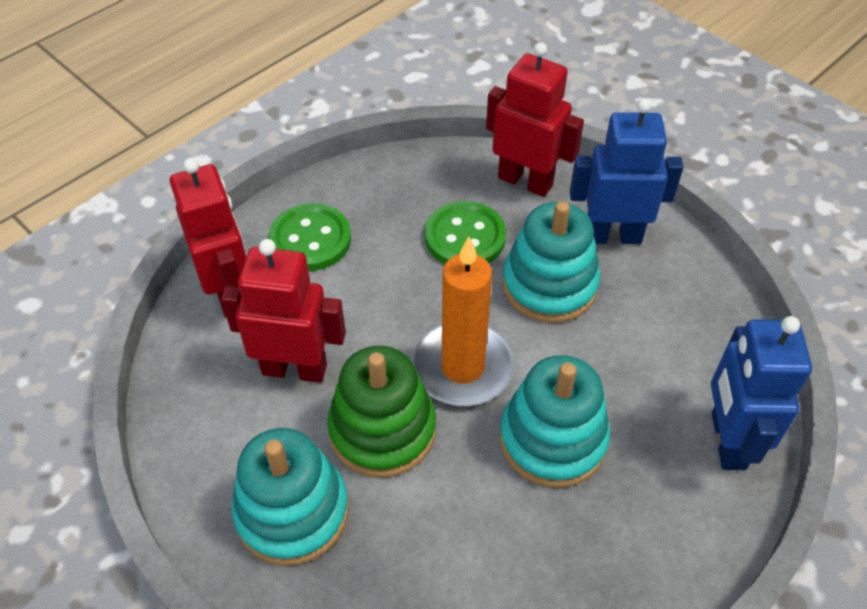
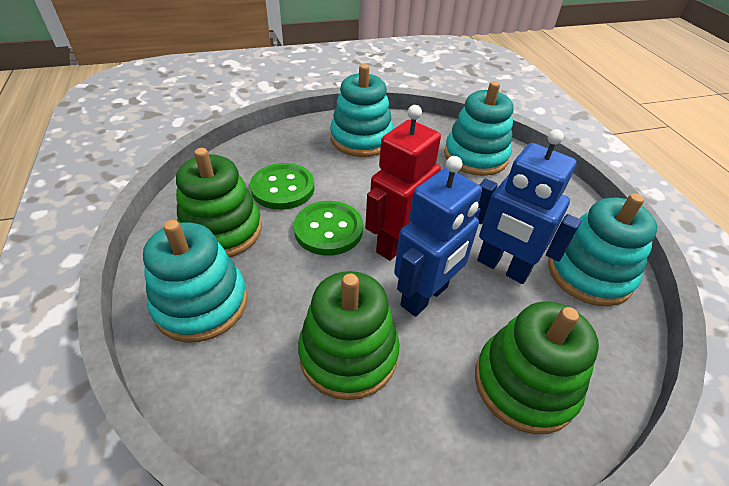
green stacking toy: 1 -> 3
orange candle: 1 -> 0
red robot: 3 -> 1
turquoise stacking toy: 3 -> 4

